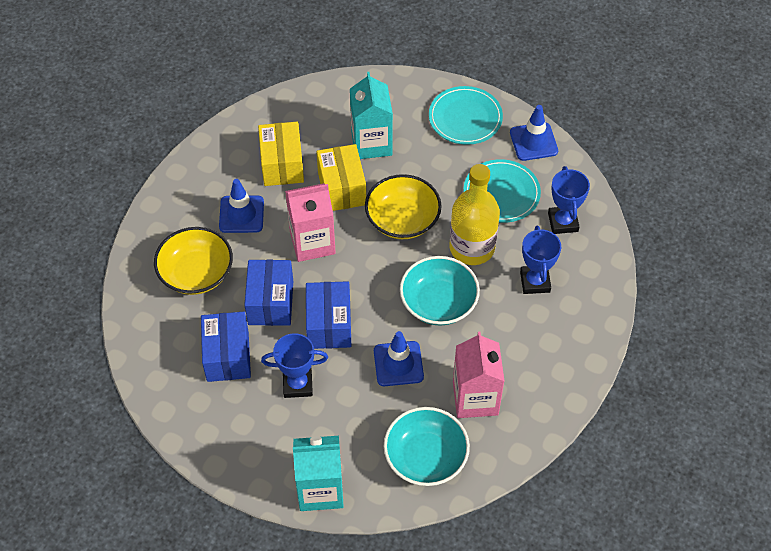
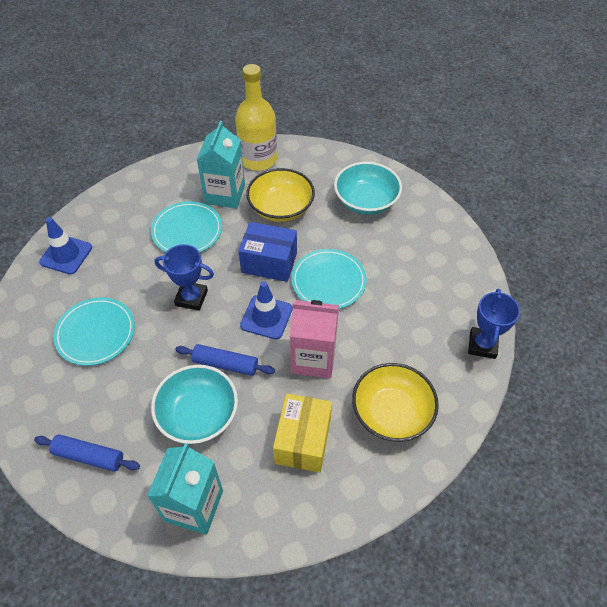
blue box: 3 -> 1
blue rolling pin: 0 -> 2
blue traffic cone: 3 -> 2
blue trophy: 3 -> 2
pink carton: 2 -> 1
turquoise plate: 2 -> 3
yellow box: 2 -> 1

